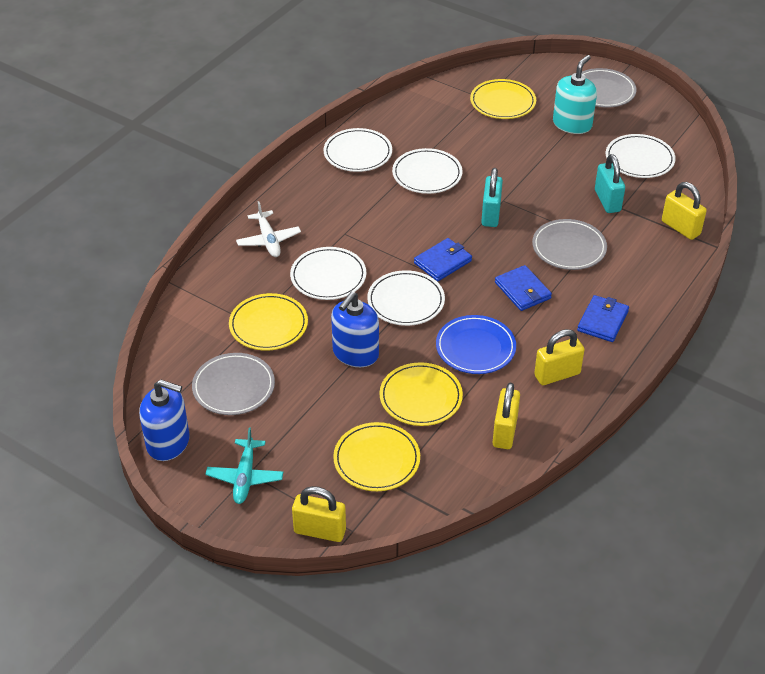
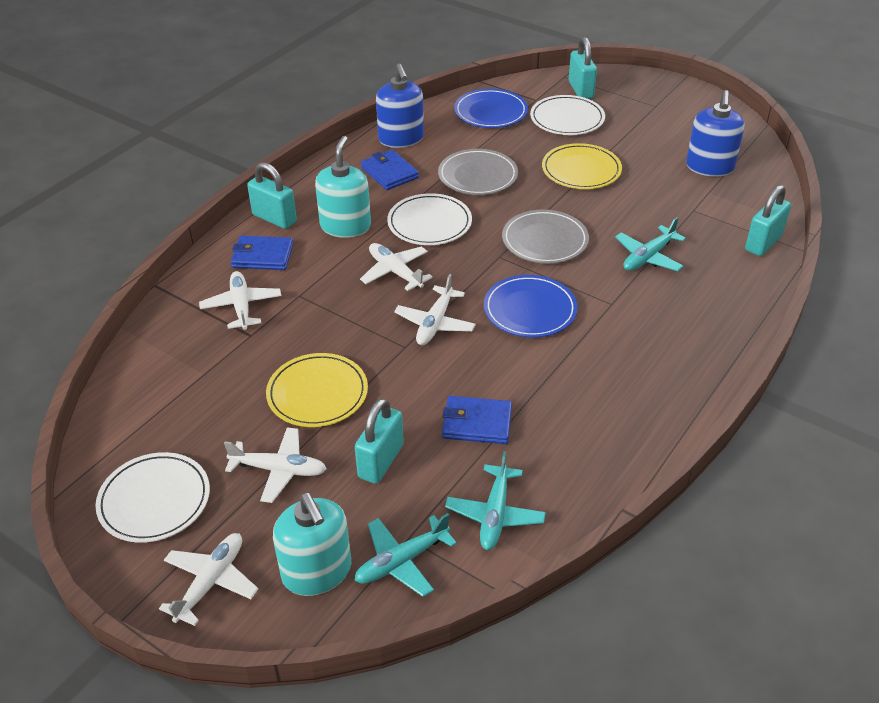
blue plate: 1 -> 2
grey plate: 3 -> 2
turquoise padlock: 2 -> 4
turquoise plane: 1 -> 3
turquoise soap dispenser: 1 -> 2
white plane: 1 -> 5
white plate: 5 -> 3
yellow padlock: 4 -> 0
yellow plate: 4 -> 2

